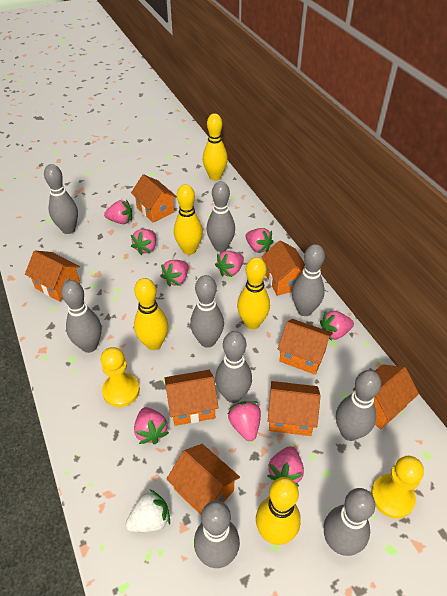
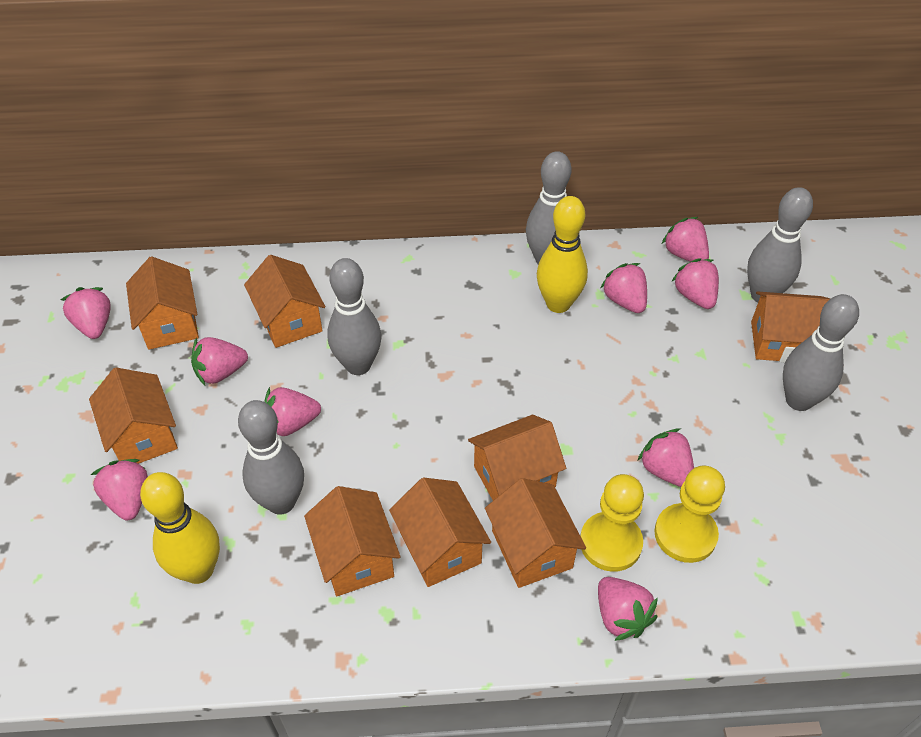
grey bowling pin: 9 -> 5
white strawberry: 1 -> 0
yellow bowling pin: 5 -> 2

